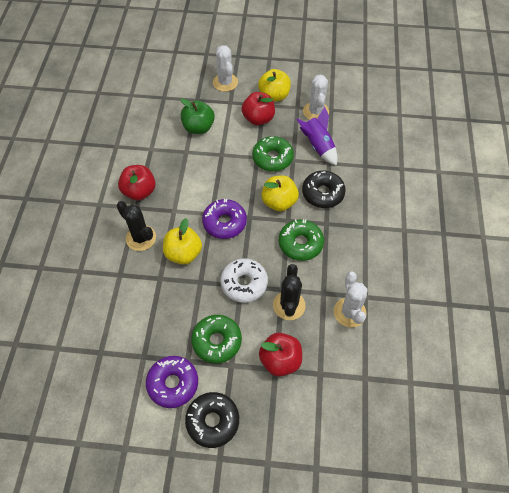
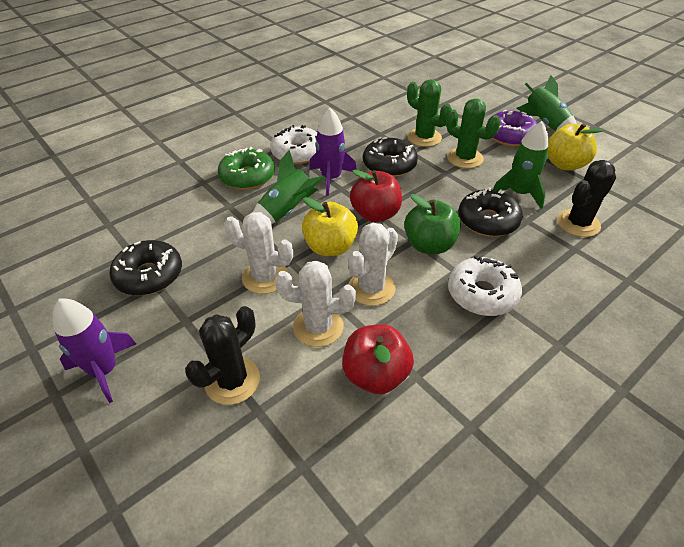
black donut: 2 -> 3
green cactus: 0 -> 2
green donut: 3 -> 1
green rocket: 0 -> 3
purple donut: 2 -> 1
purple rocket: 1 -> 2
red apple: 3 -> 2
white donut: 1 -> 2
yellow apple: 3 -> 2

